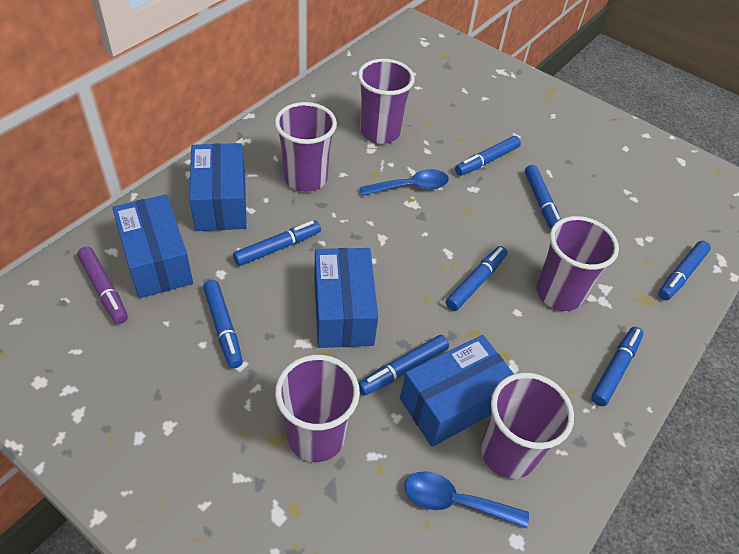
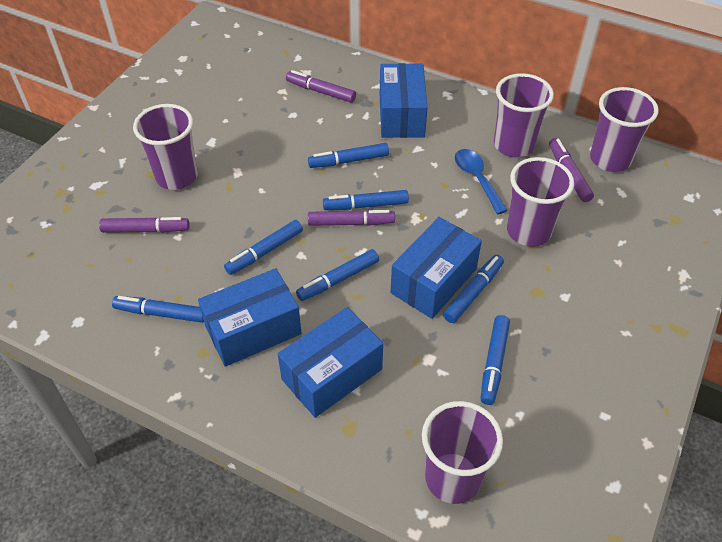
blue marker: 8 -> 7
blue spoon: 2 -> 1
purple marker: 1 -> 4

